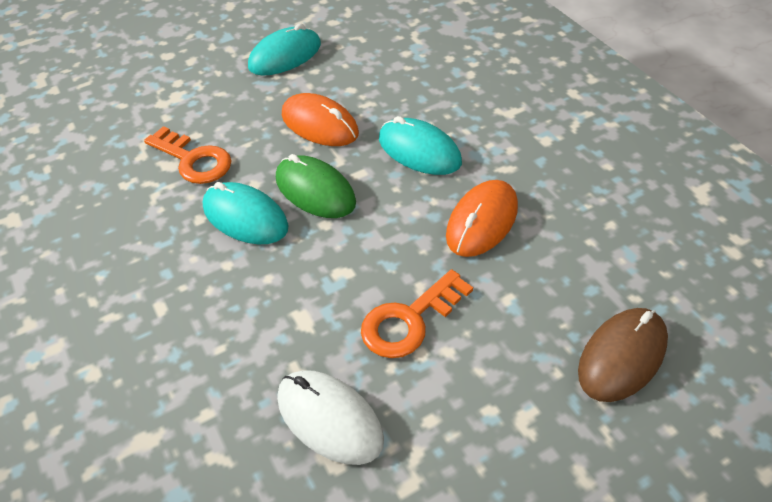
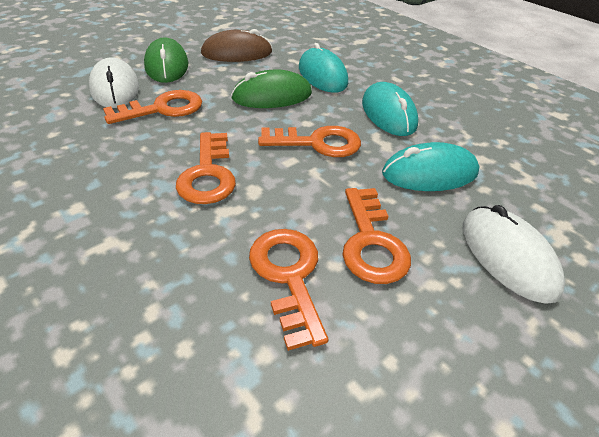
green mouse: 1 -> 2
orange key: 2 -> 5
orange mouse: 2 -> 0
white mouse: 1 -> 2

